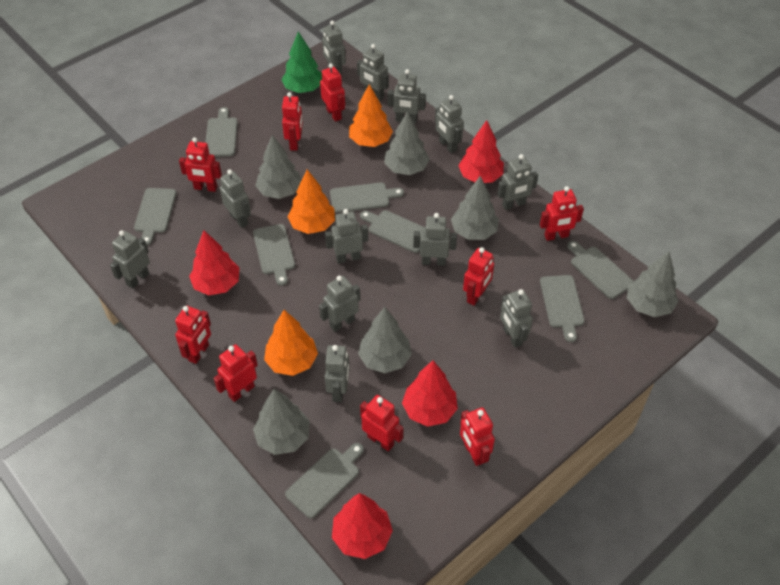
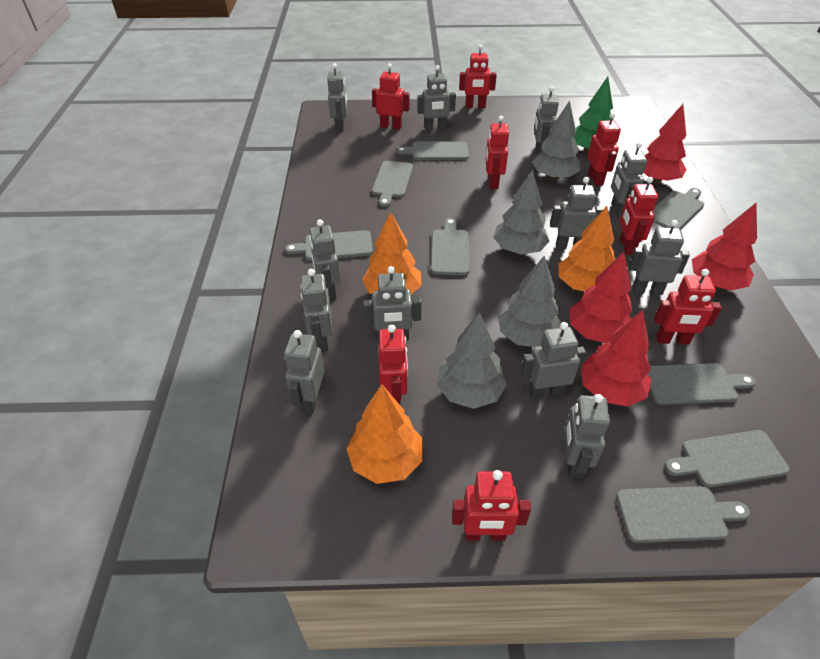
grey tree: 6 -> 4
red robot: 9 -> 8

